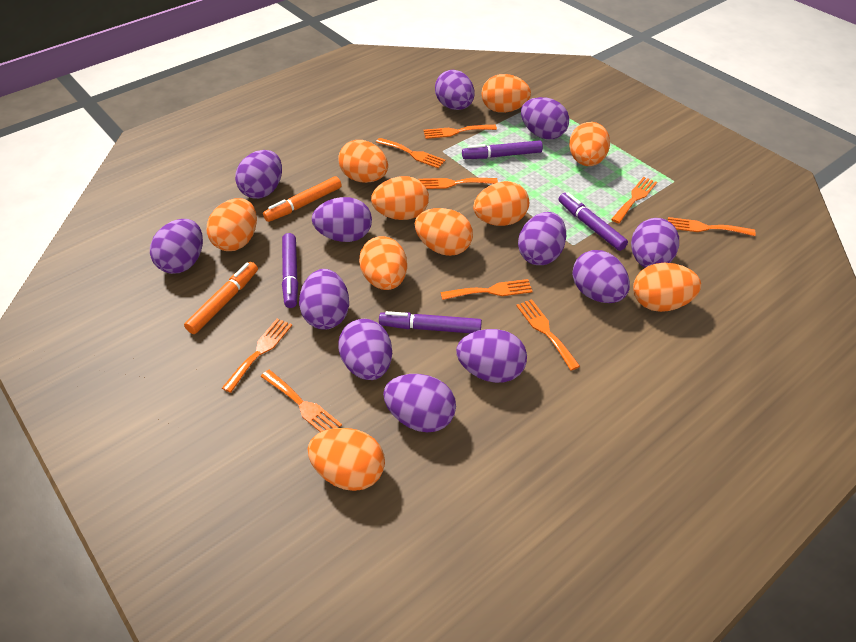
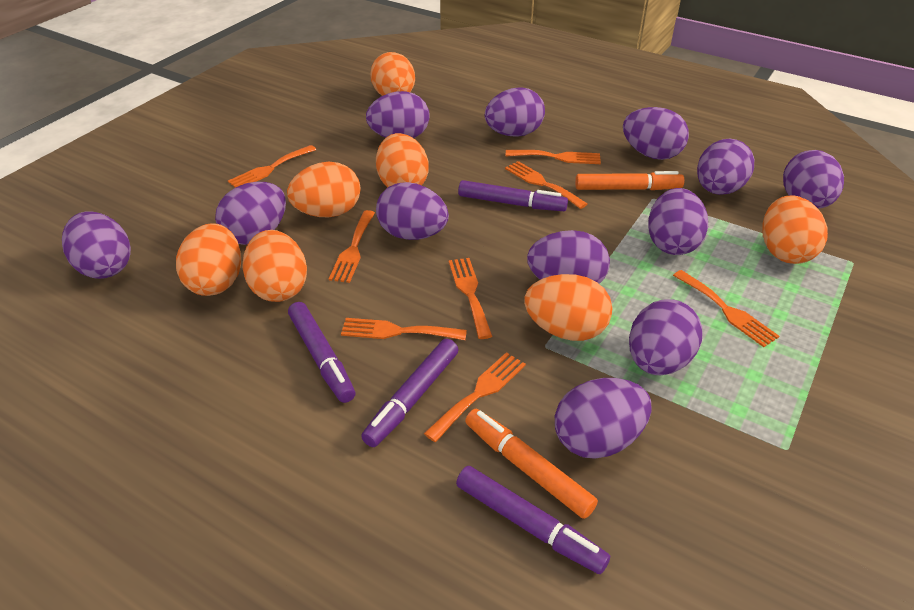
orange egg: 10 -> 7
orange fork: 9 -> 8

